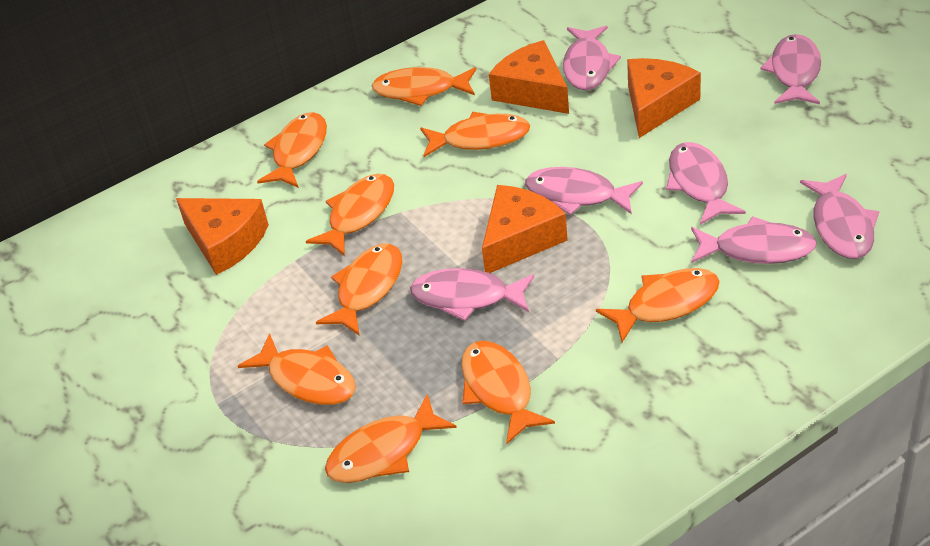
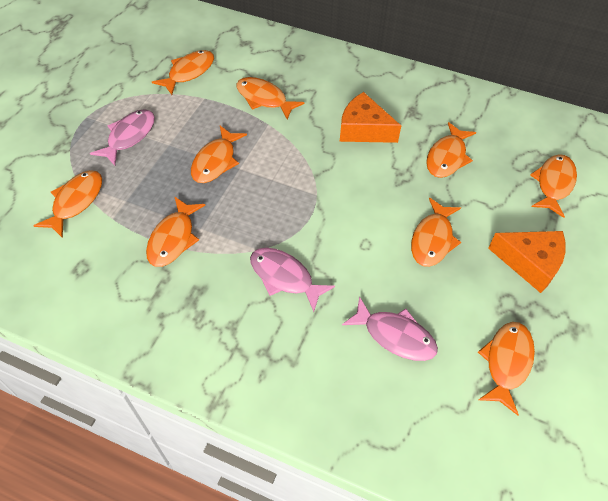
orange cheese: 4 -> 2
pink fish: 7 -> 3

